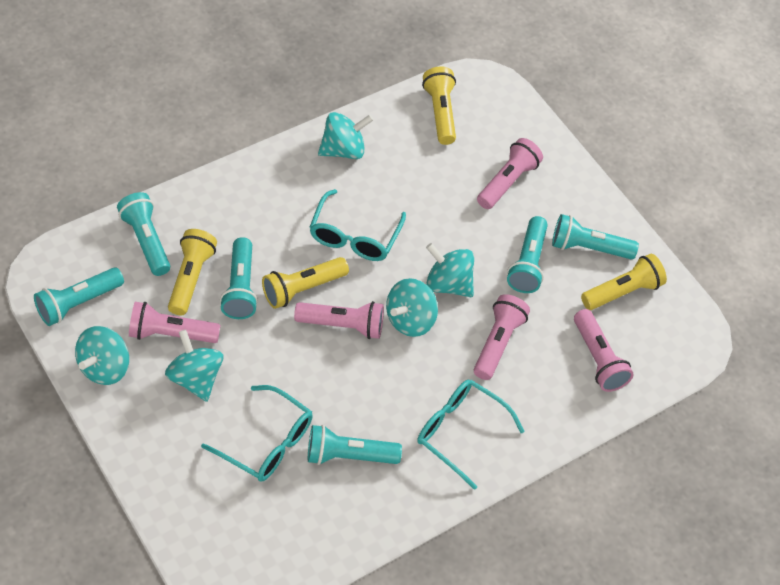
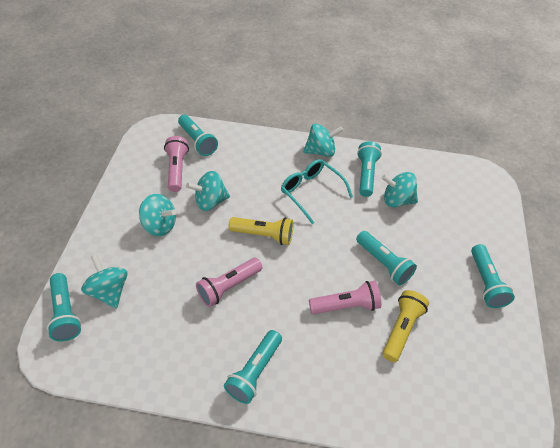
pink flashlight: 5 -> 3
turquoise glasses: 3 -> 1
yellow flashlight: 4 -> 2

